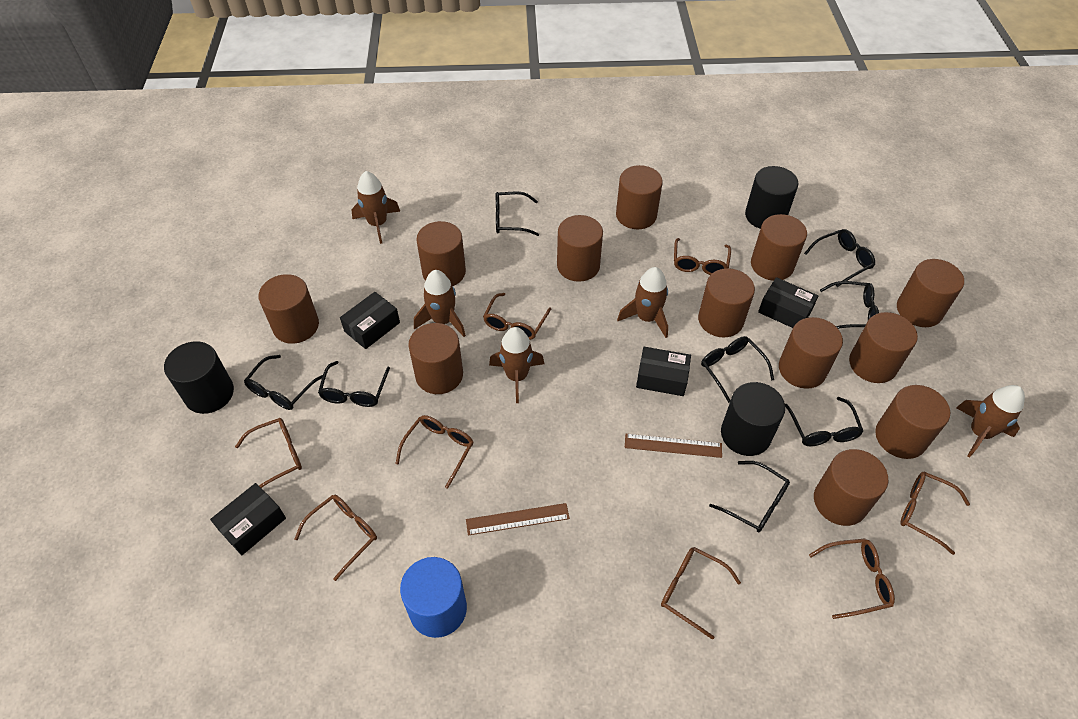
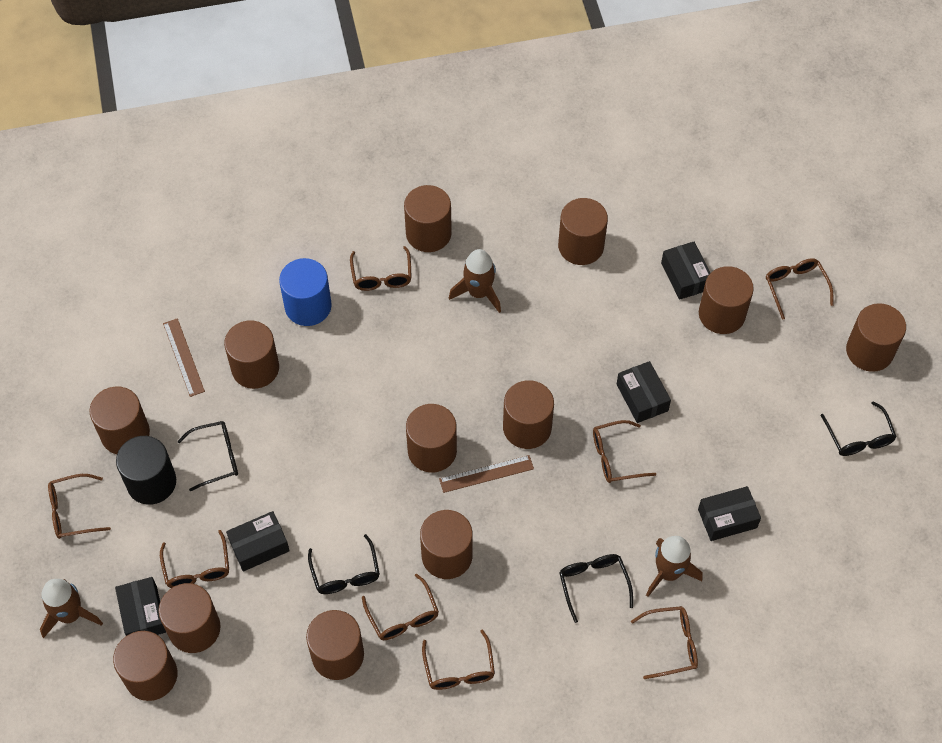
black box: 4 -> 5
black cylinder: 3 -> 1
black glasses: 8 -> 4
brown rocket: 5 -> 3

